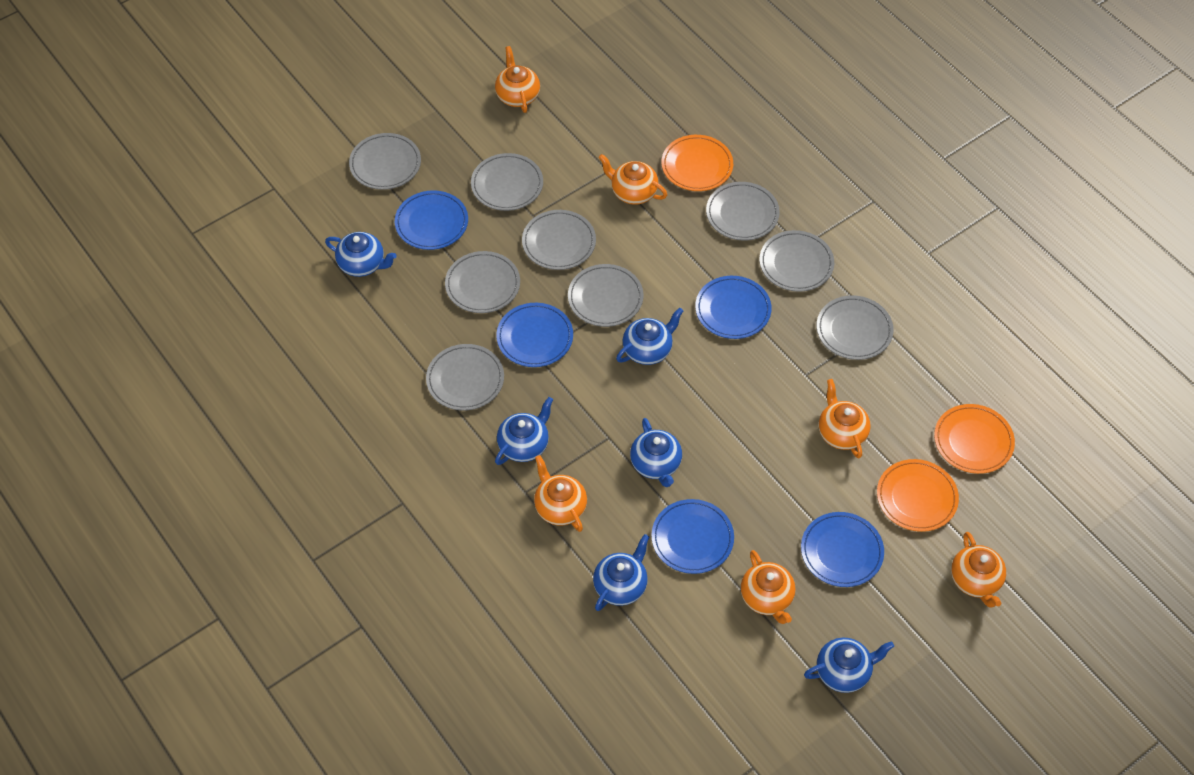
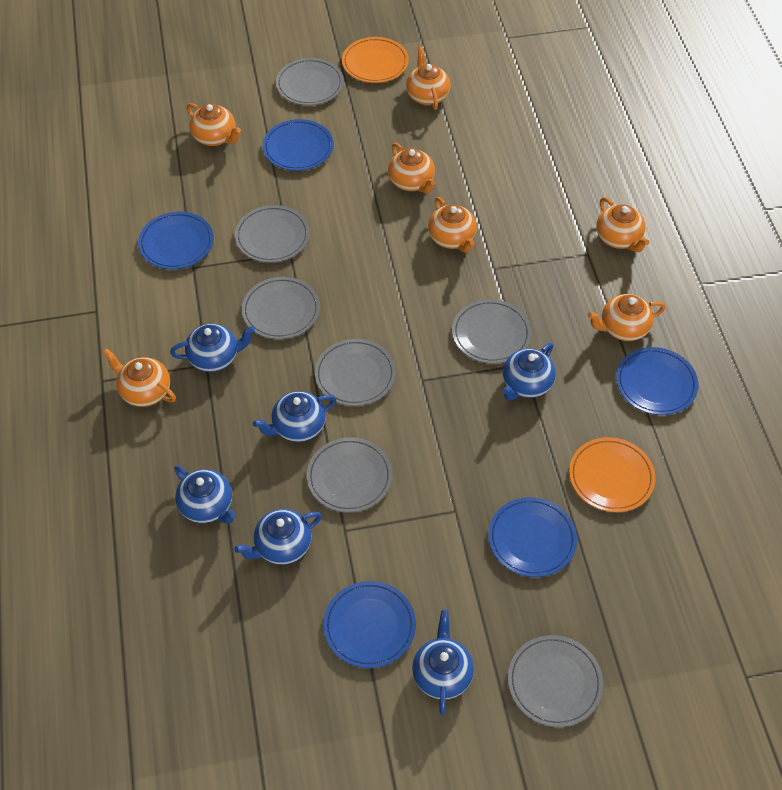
grey plate: 9 -> 7
orange plate: 3 -> 2
orange teapot: 6 -> 7

